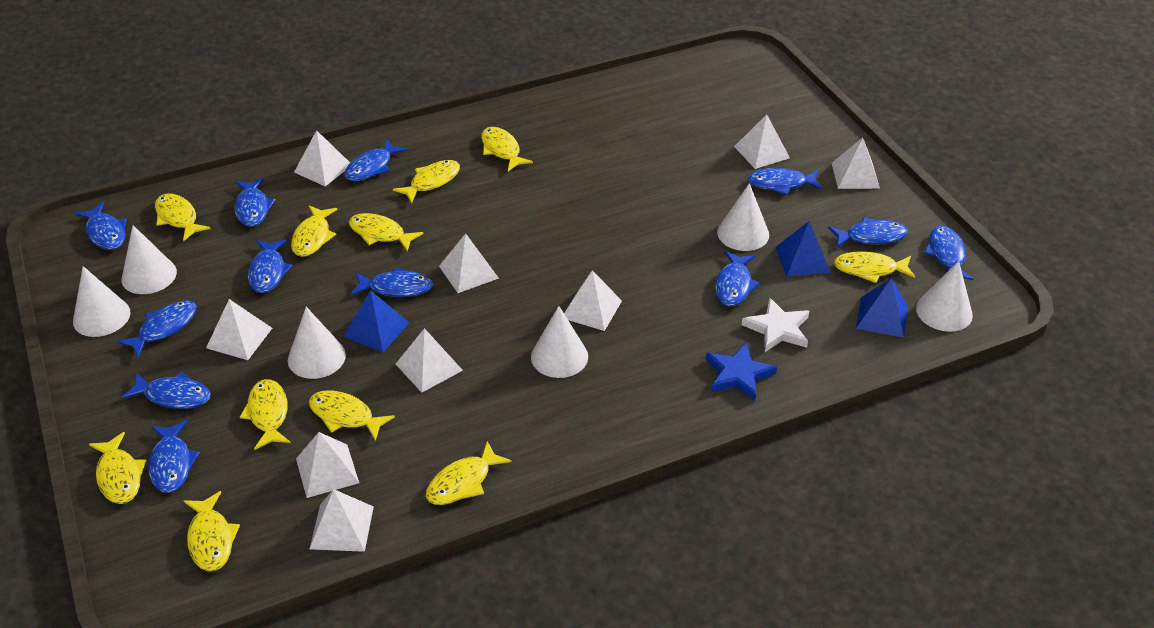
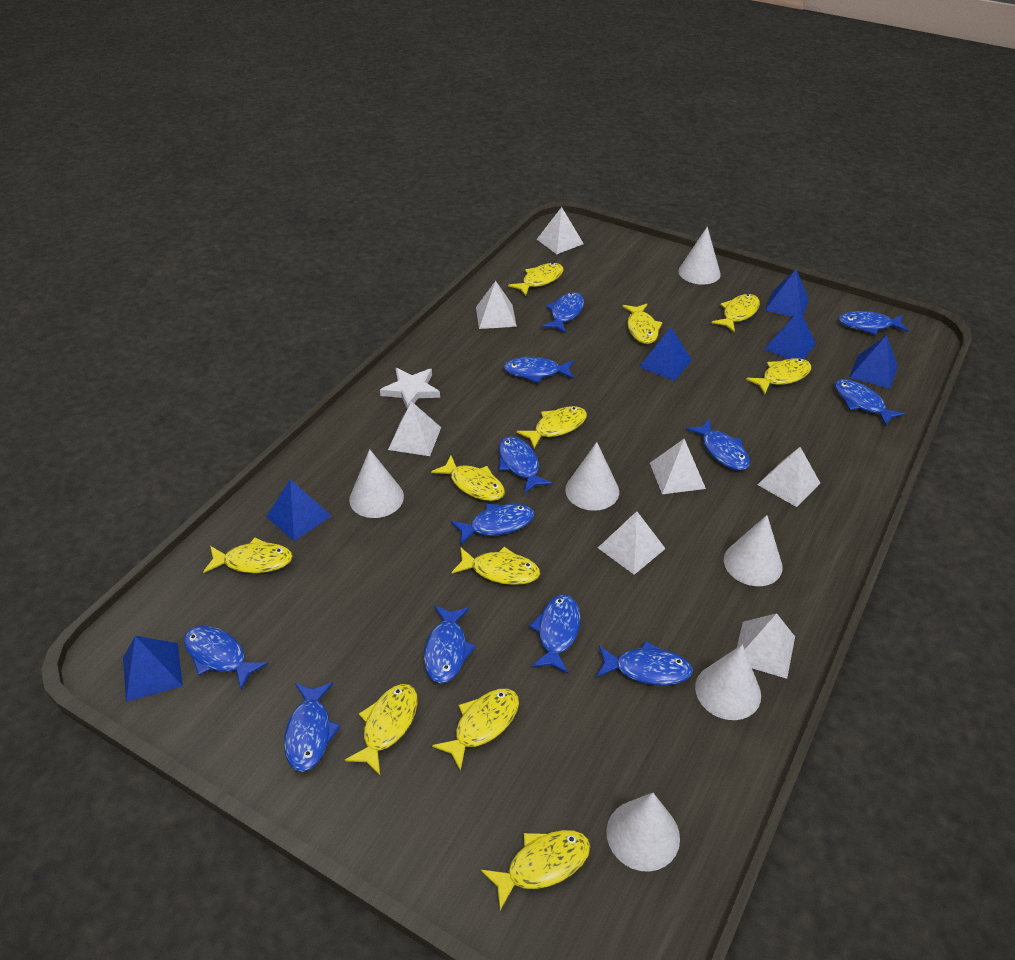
blue pyramid: 3 -> 6
blue star: 1 -> 0
white pyramid: 9 -> 7

